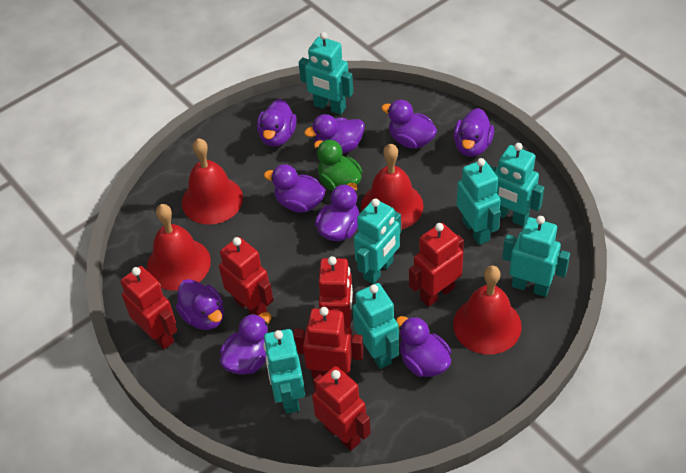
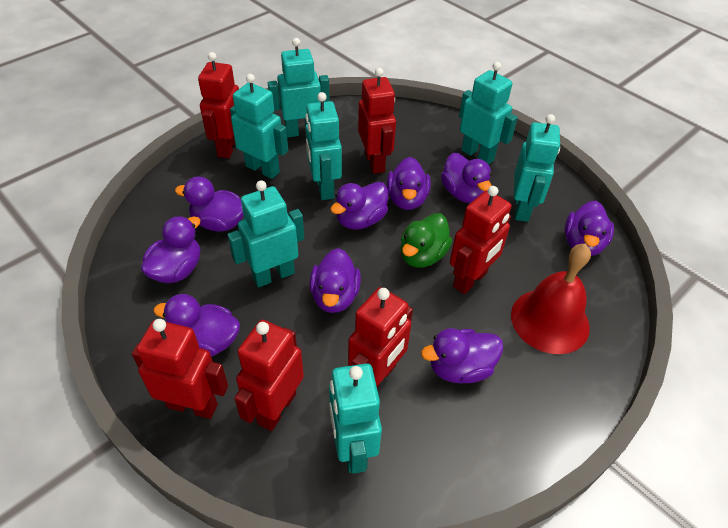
red bell: 4 -> 1

